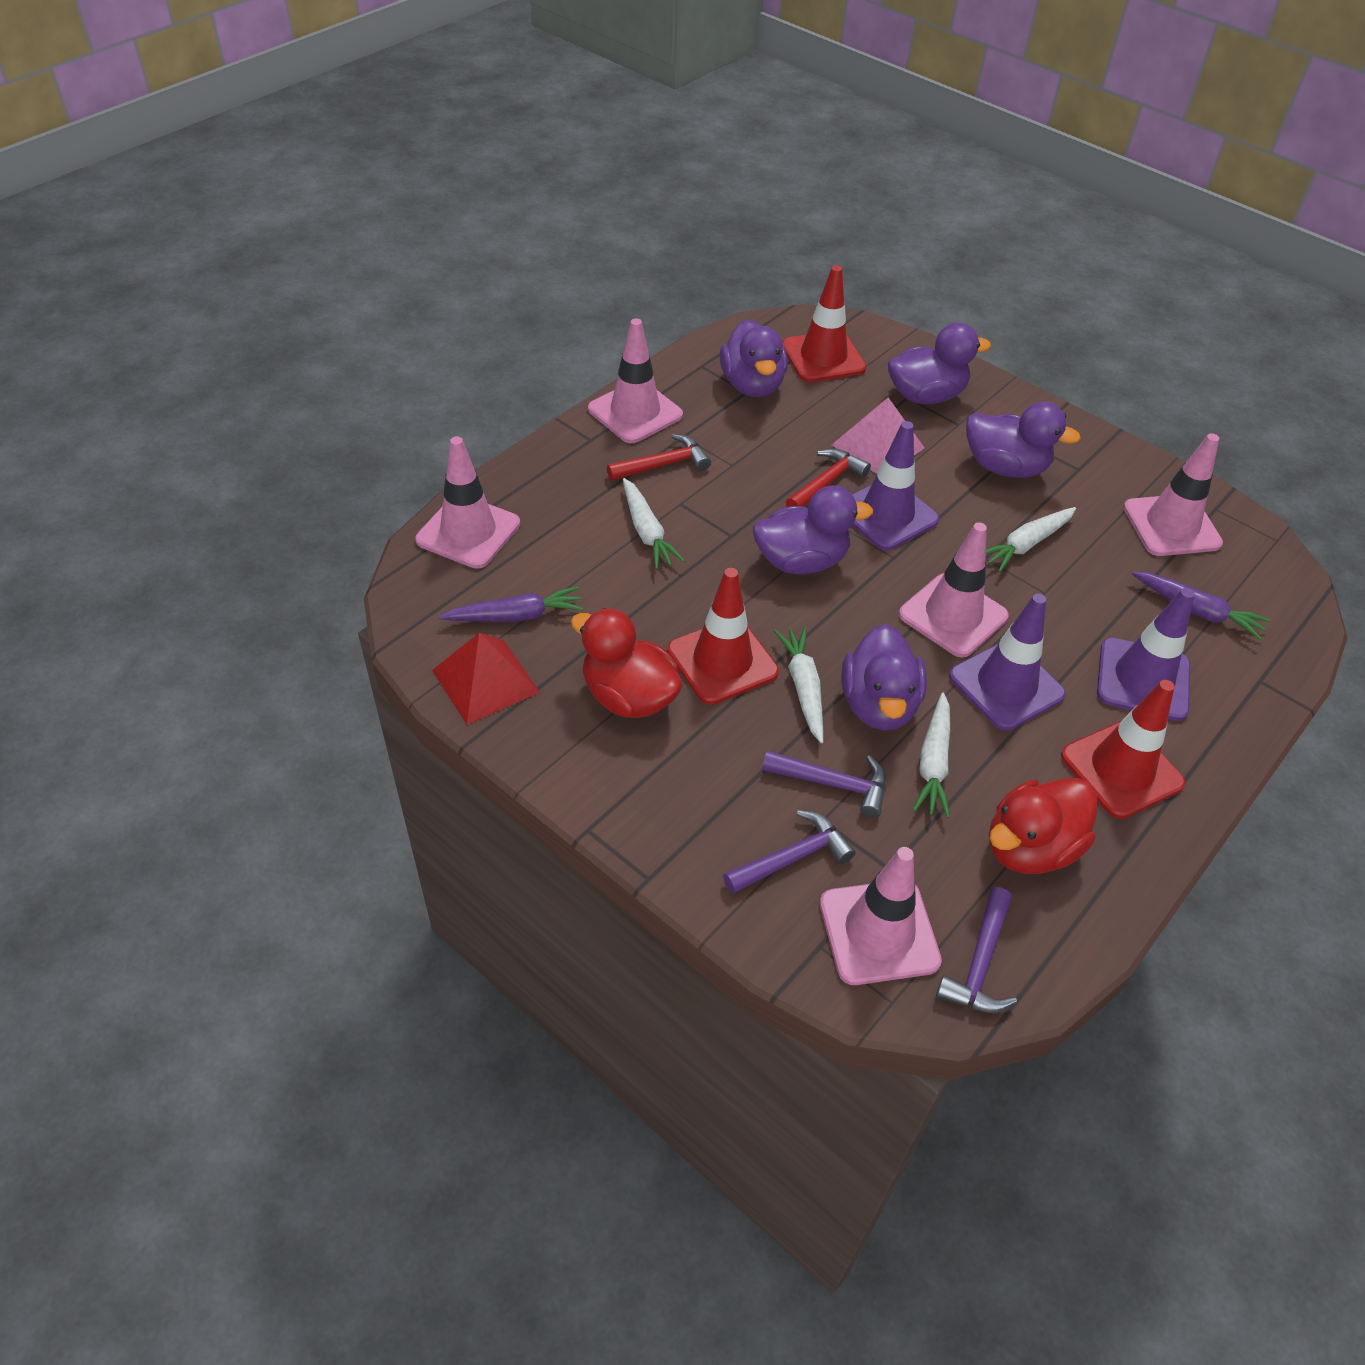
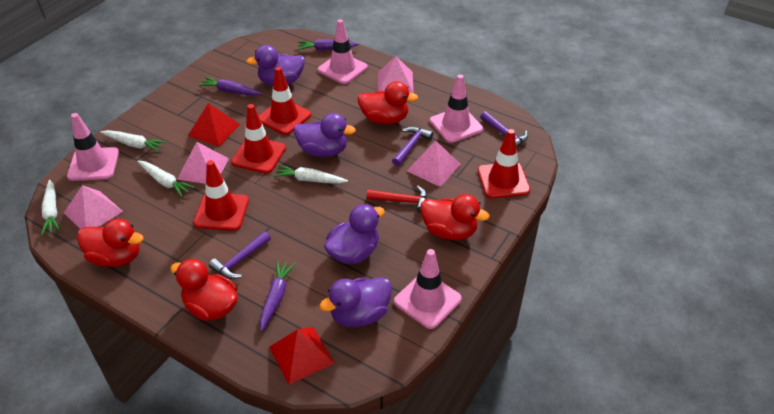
pink pyramid: 1 -> 4
pink traffic cone: 5 -> 4
purple carrot: 2 -> 3
purple duck: 5 -> 4
purple traffic cone: 3 -> 0
red duck: 2 -> 4
red hammer: 2 -> 1
red pyramid: 1 -> 2
red traffic cone: 3 -> 4

